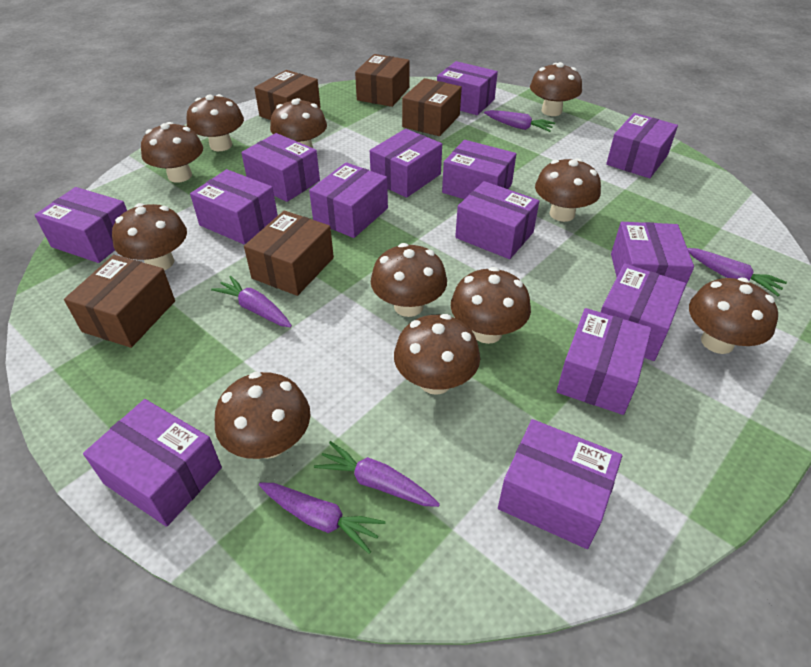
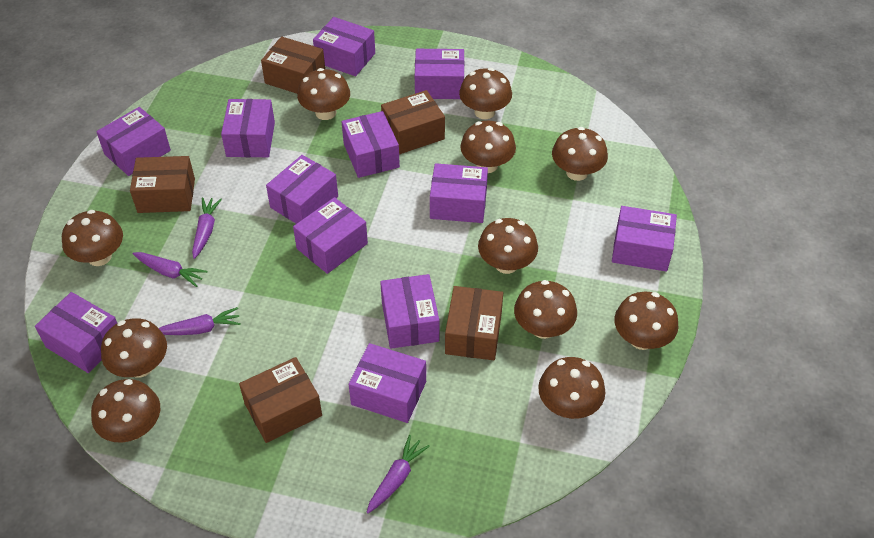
purple box: 14 -> 12
purple carrot: 5 -> 4

